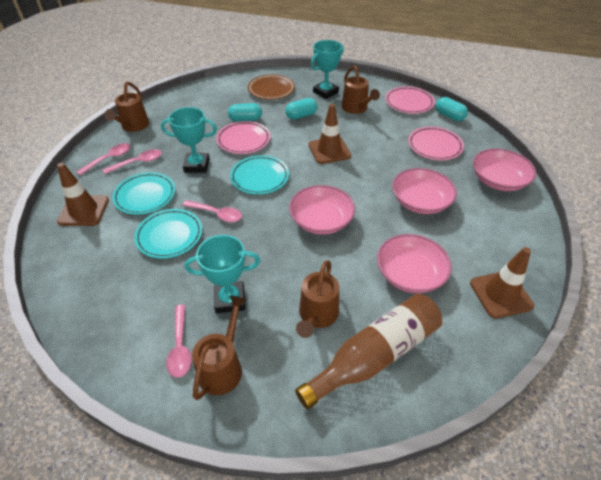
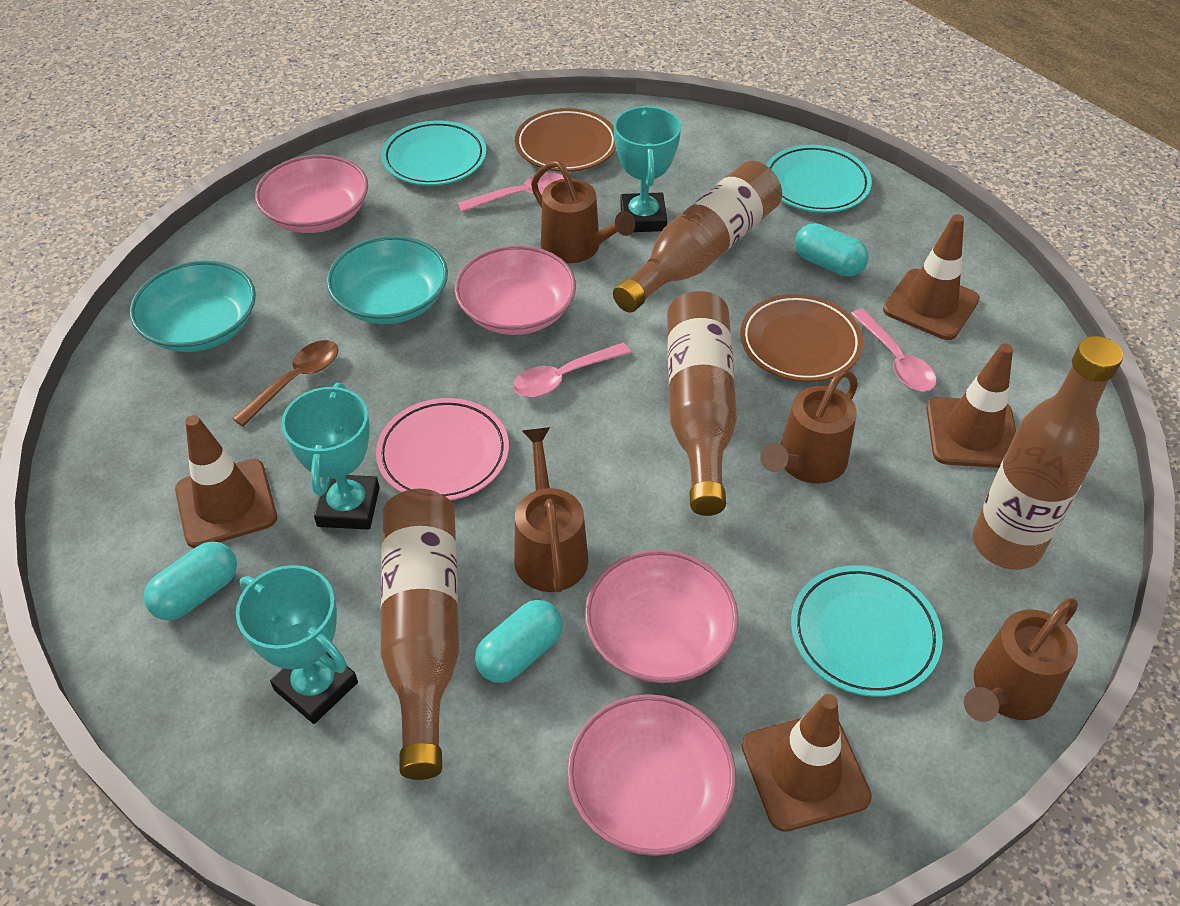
brown bottle: 1 -> 4
brown plate: 1 -> 2
brown spoon: 0 -> 1
brown traffic cone: 3 -> 4
pink plate: 3 -> 1
pink spoon: 4 -> 3
turquoise bowl: 0 -> 2

